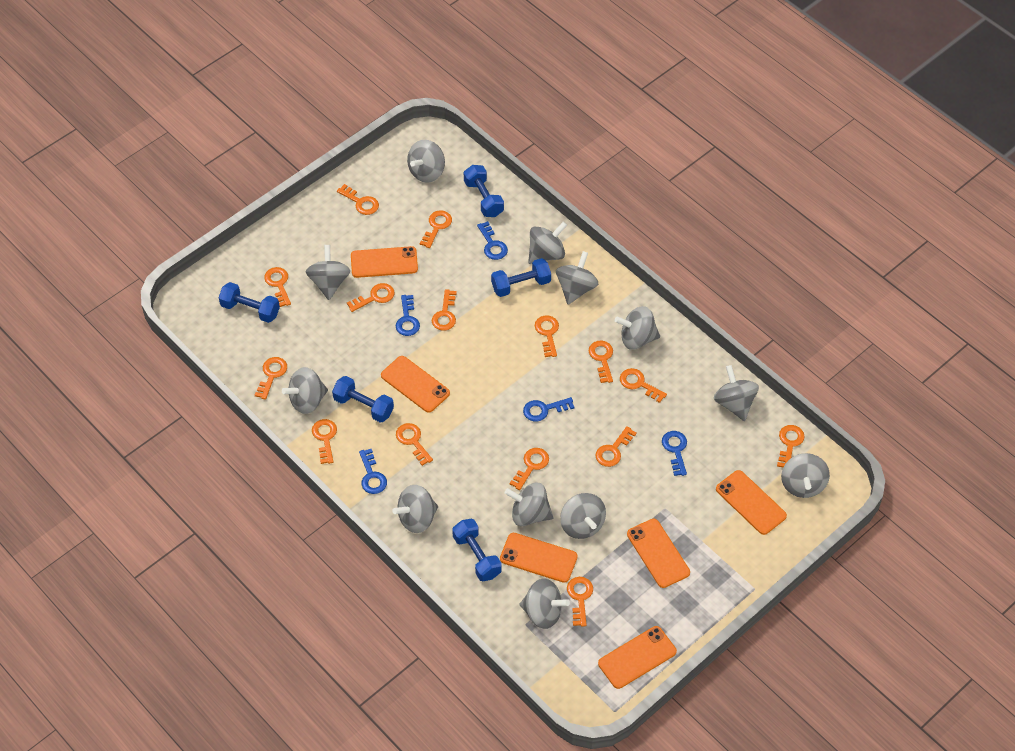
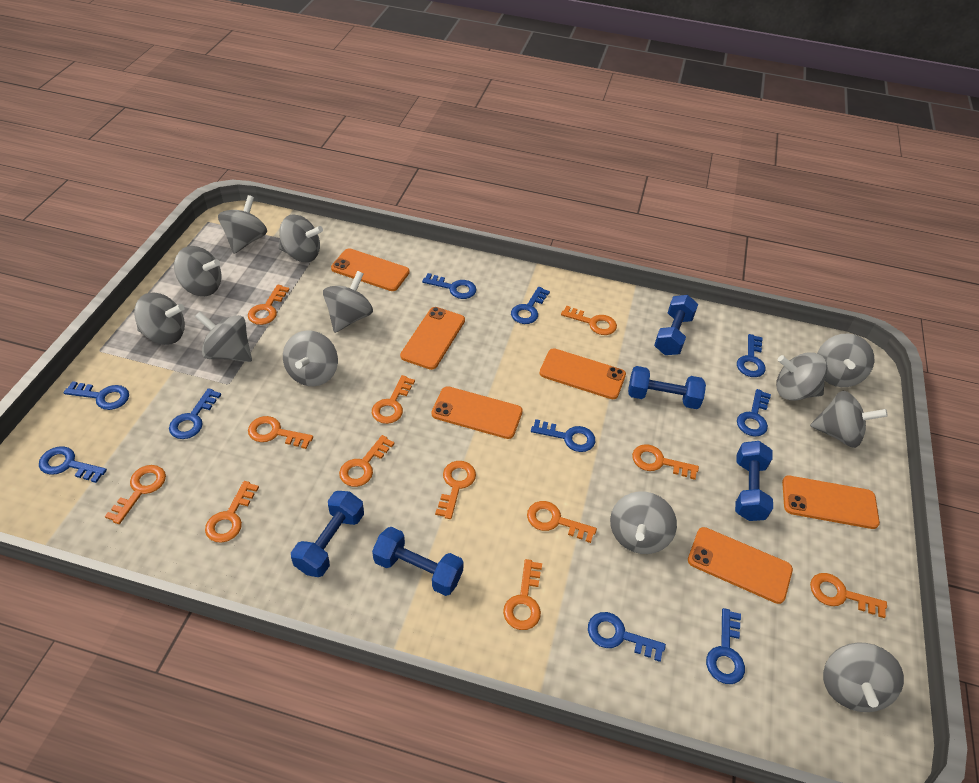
blue key: 5 -> 10
orange key: 15 -> 12

